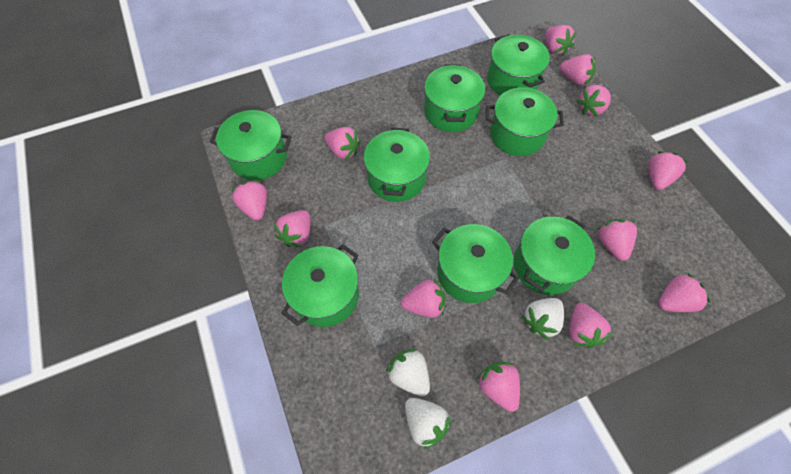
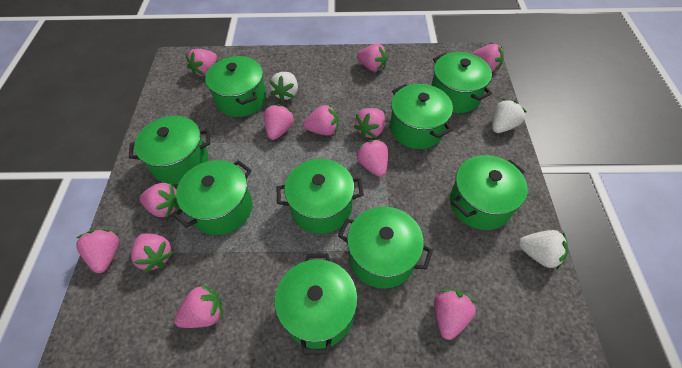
green pot: 8 -> 9

